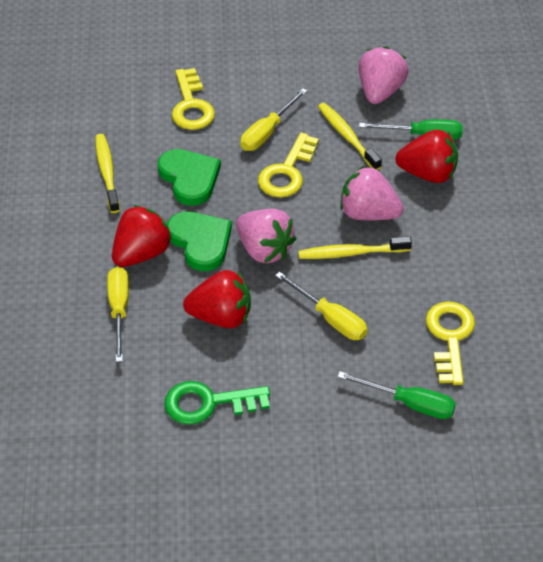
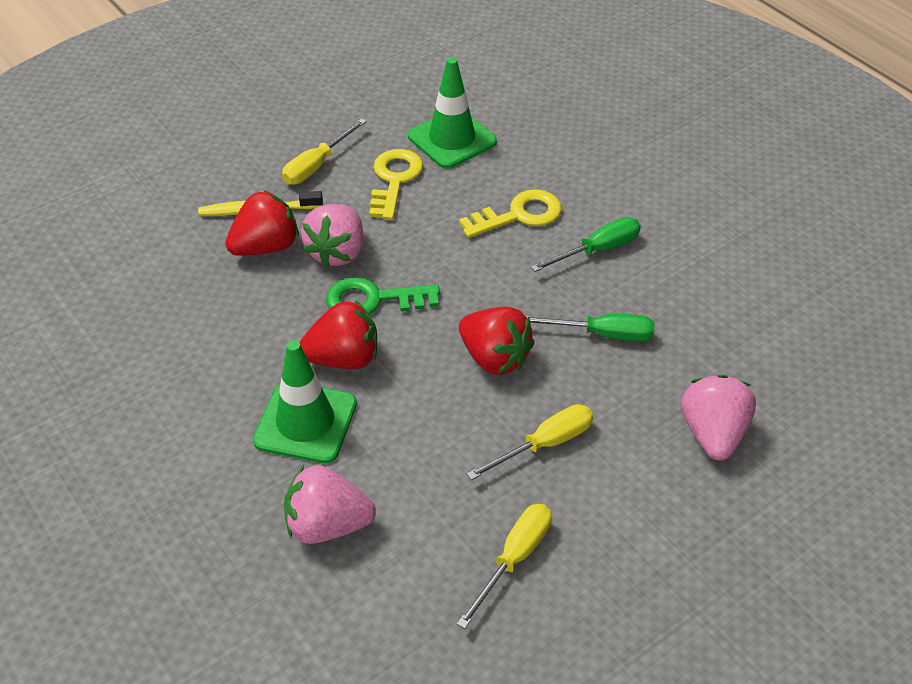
green heart: 2 -> 0
green traffic cone: 0 -> 2
yellow key: 3 -> 2
yellow toothbrush: 3 -> 1

